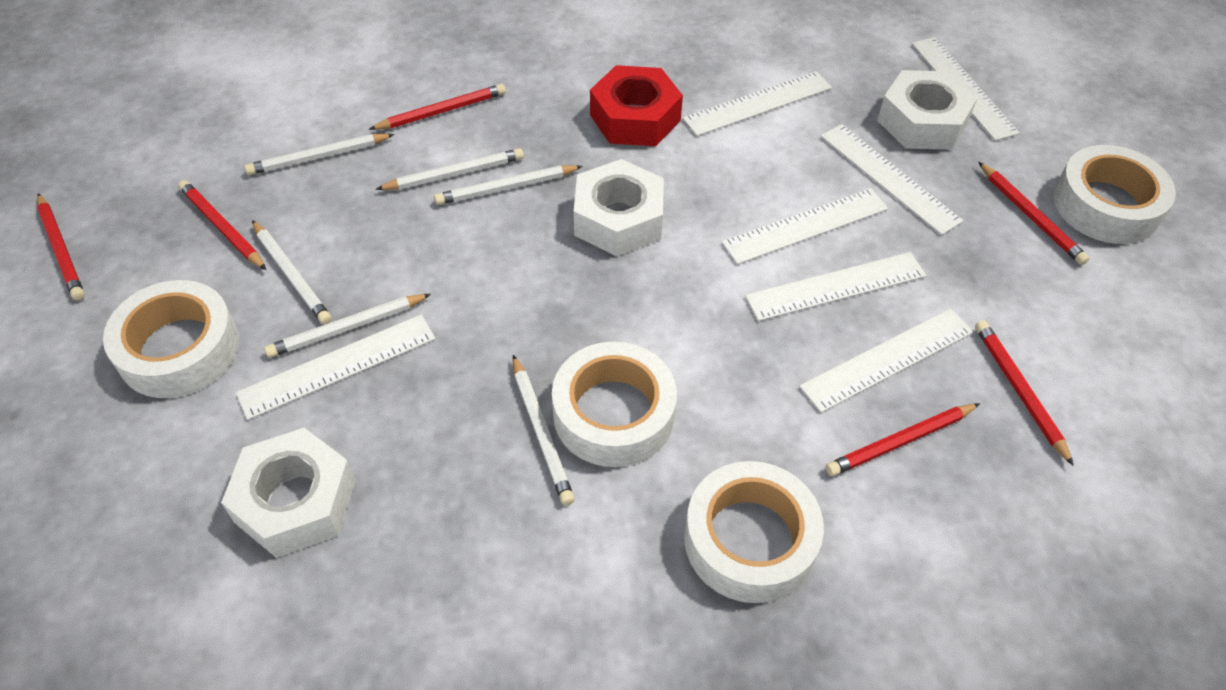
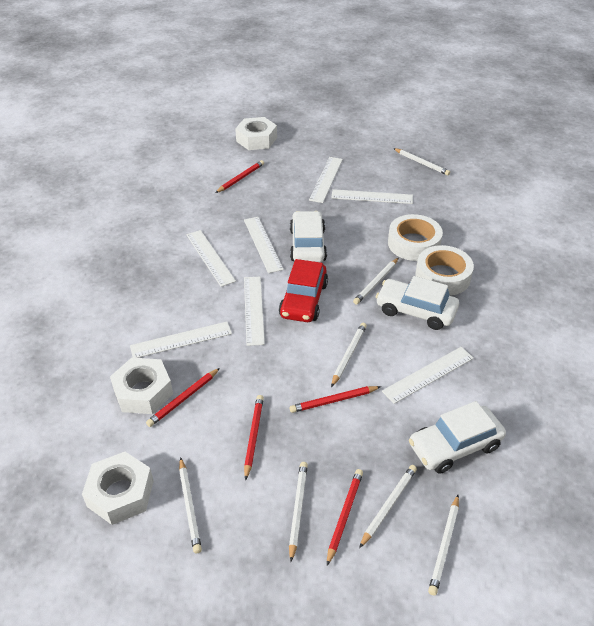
red car: 0 -> 1
red nut: 1 -> 0
red pencil: 6 -> 5
white car: 0 -> 3
white pencil: 6 -> 7
white tape: 4 -> 2

